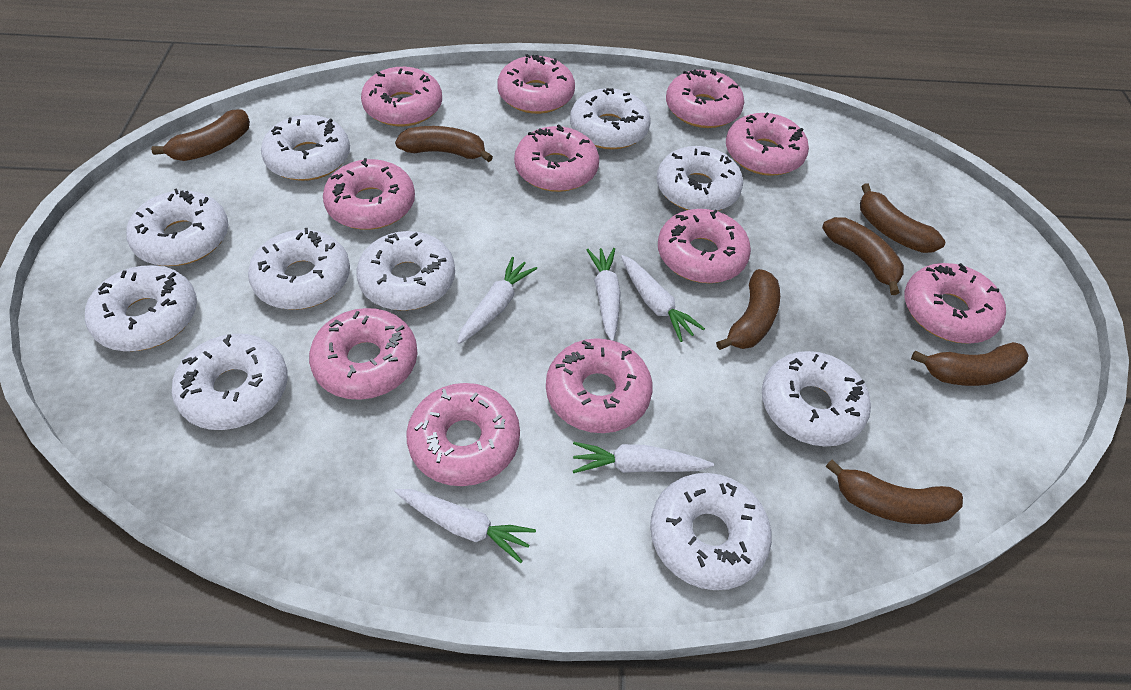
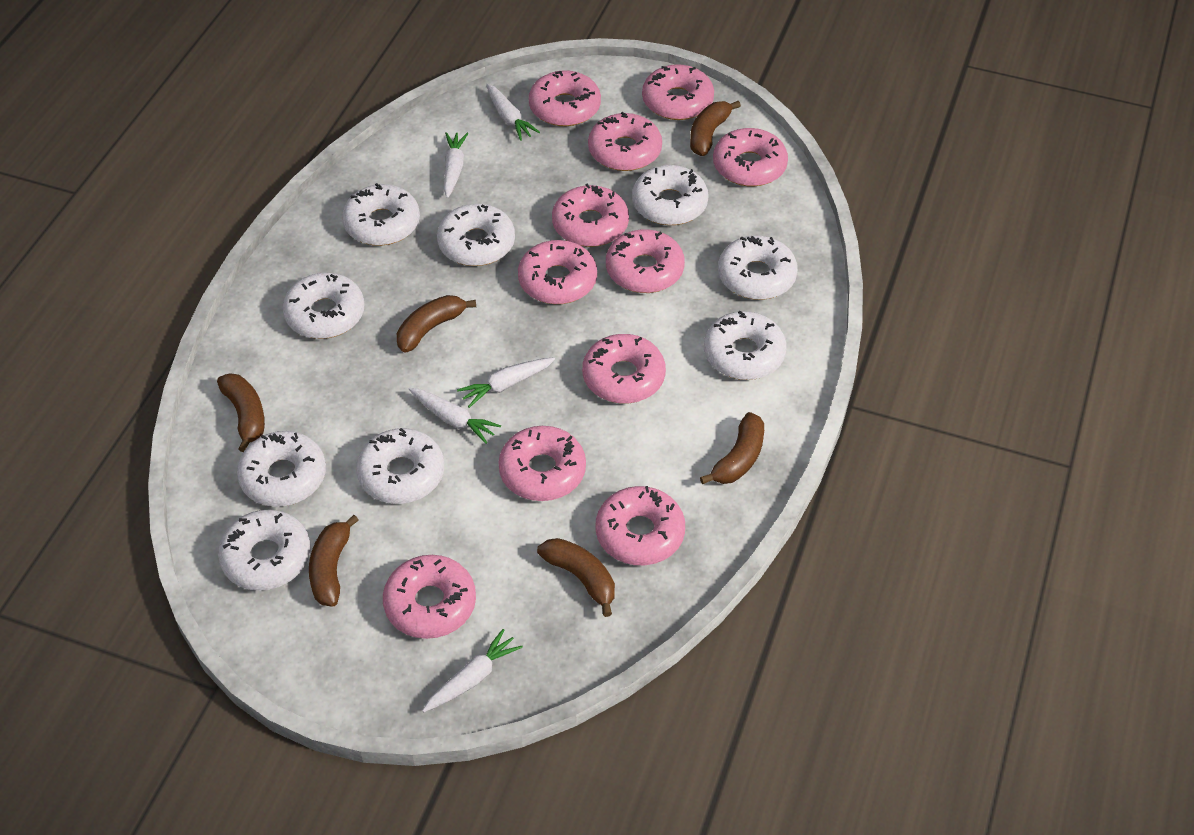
brown banana: 7 -> 6
white donut: 10 -> 9

